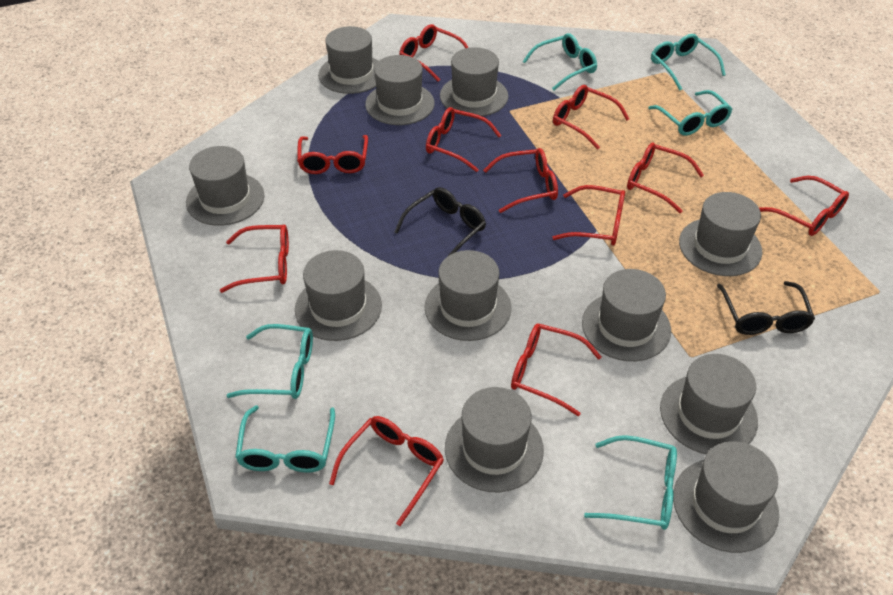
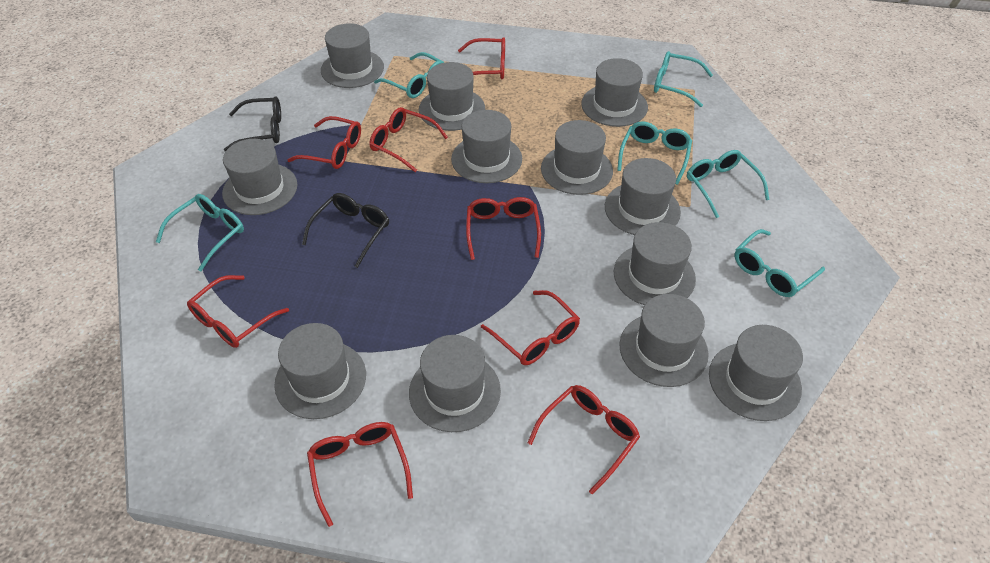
grey hat: 11 -> 12
red glasses: 11 -> 8

